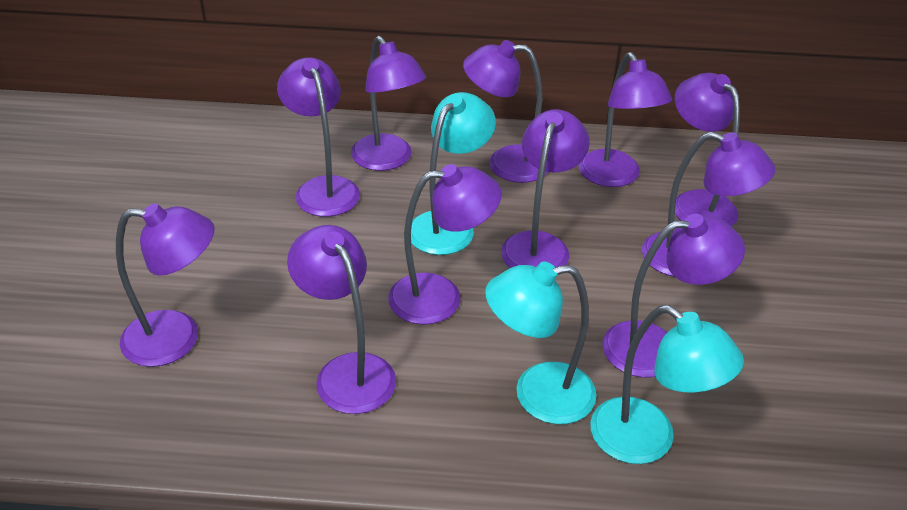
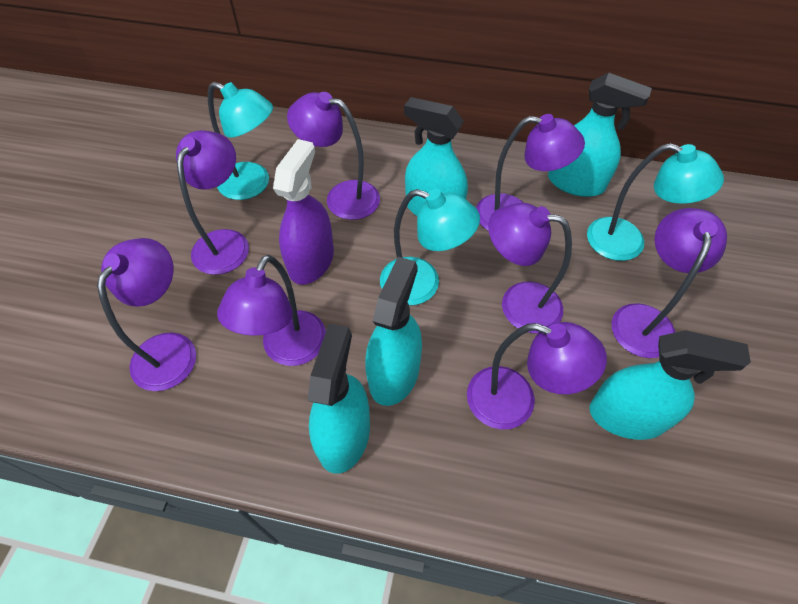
purple lamp: 11 -> 8
purple spray bottle: 0 -> 1
turquoise spray bottle: 0 -> 5

